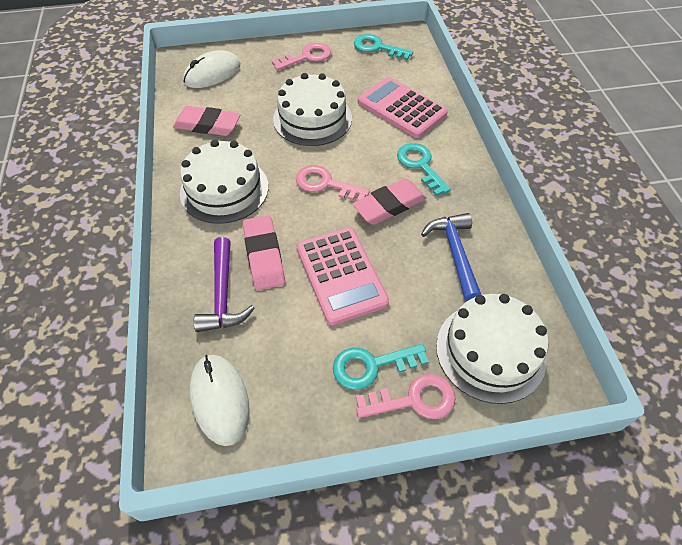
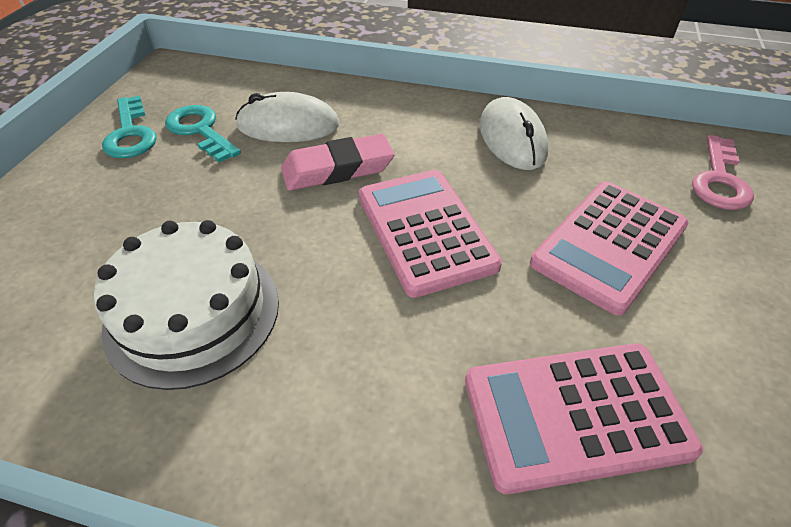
blue hammer: 1 -> 0
pink calculator: 2 -> 3
pink eraser: 3 -> 1
pink key: 3 -> 1
purple hammer: 1 -> 0
turquoise key: 3 -> 2
white cake: 3 -> 1

